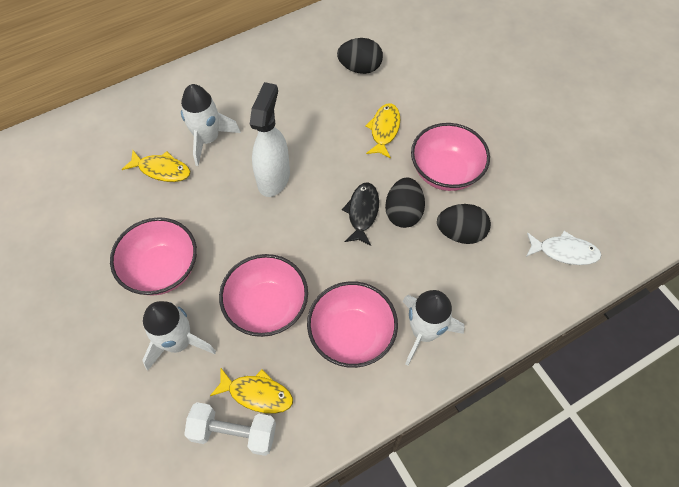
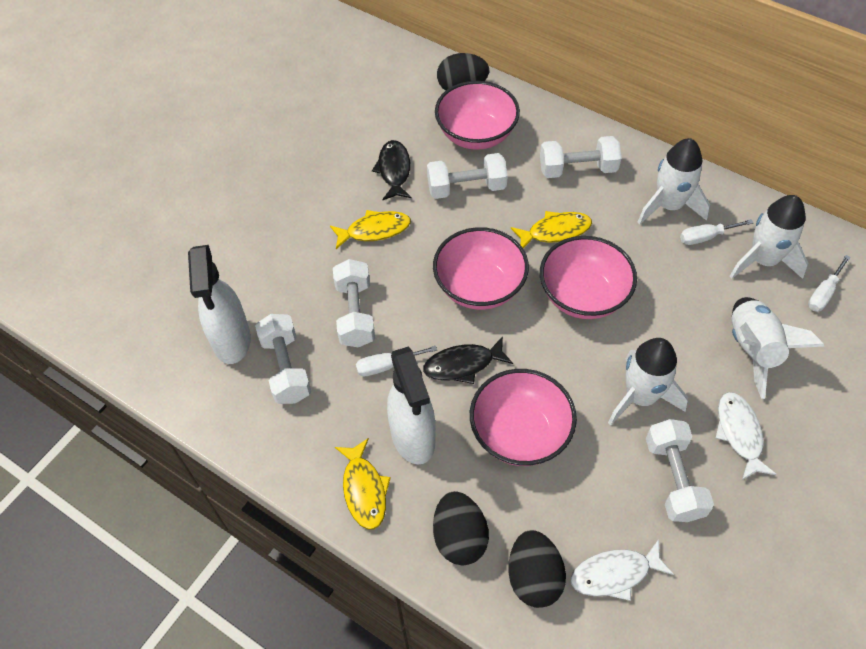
black fish: 1 -> 2
white dumbbell: 1 -> 5
white fish: 1 -> 2
white rocket: 3 -> 4
white screwdriver: 0 -> 3
white spray bottle: 1 -> 2

